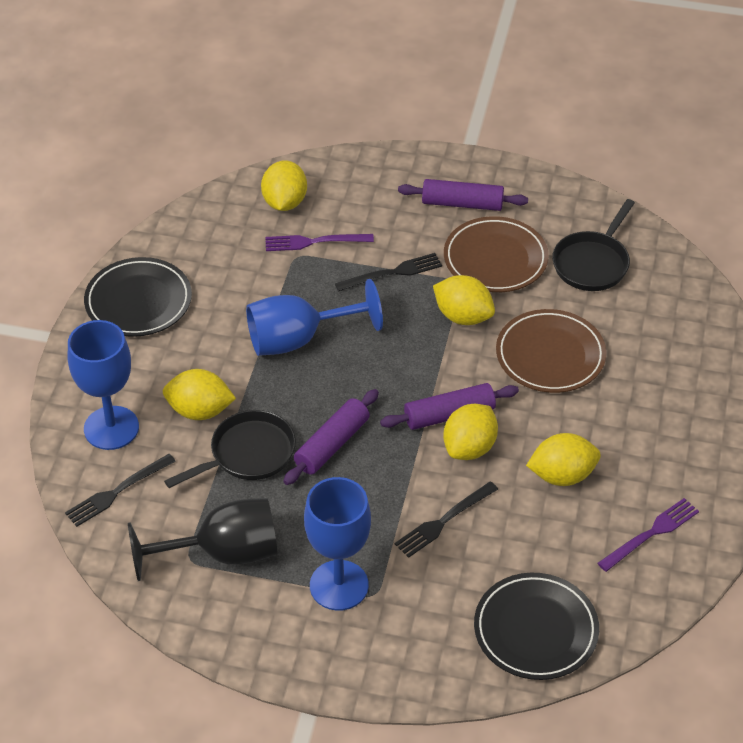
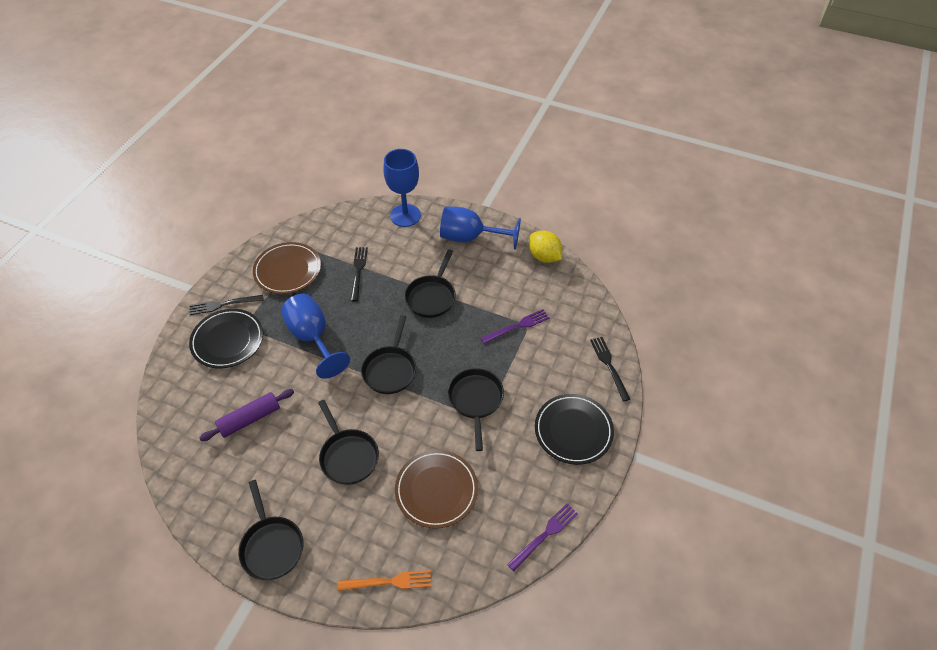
black goblet: 1 -> 0
black pan: 2 -> 5
orange fork: 0 -> 1
purple rolling pin: 3 -> 1
yellow lemon: 5 -> 1

